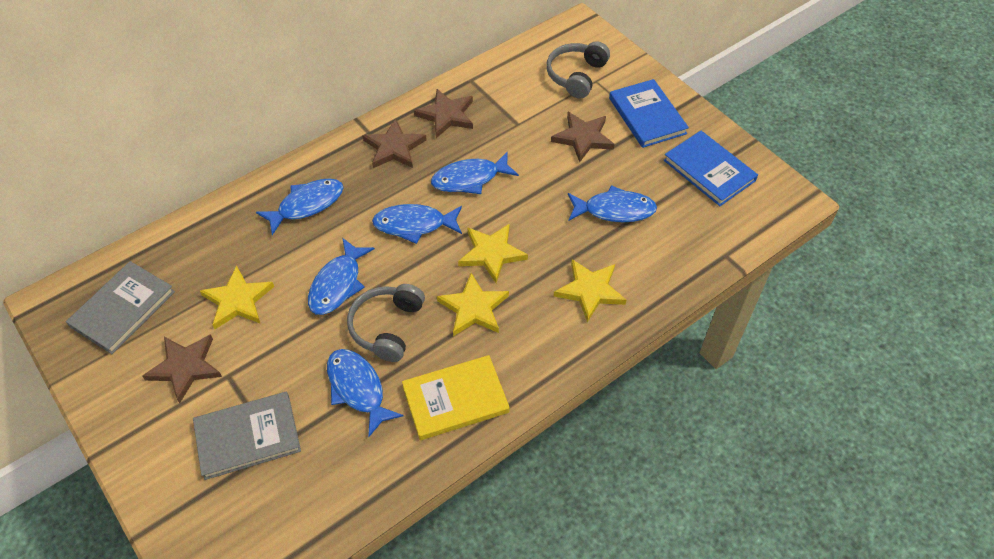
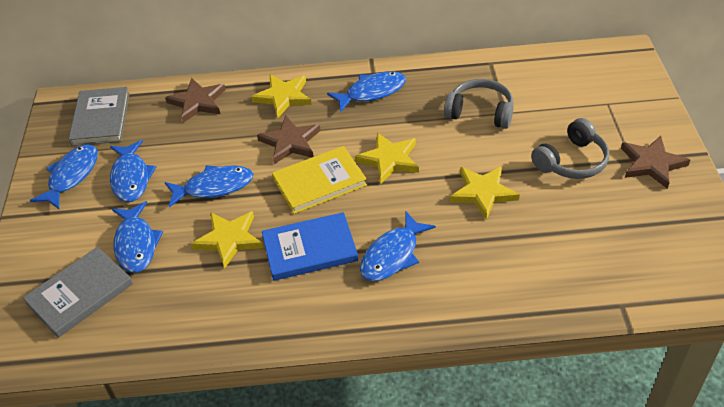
blue book: 2 -> 1
brown star: 4 -> 3

